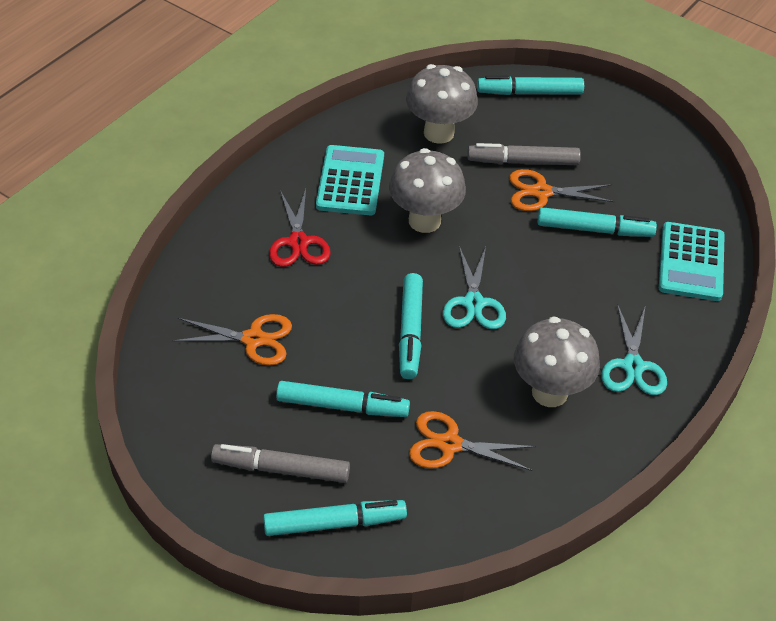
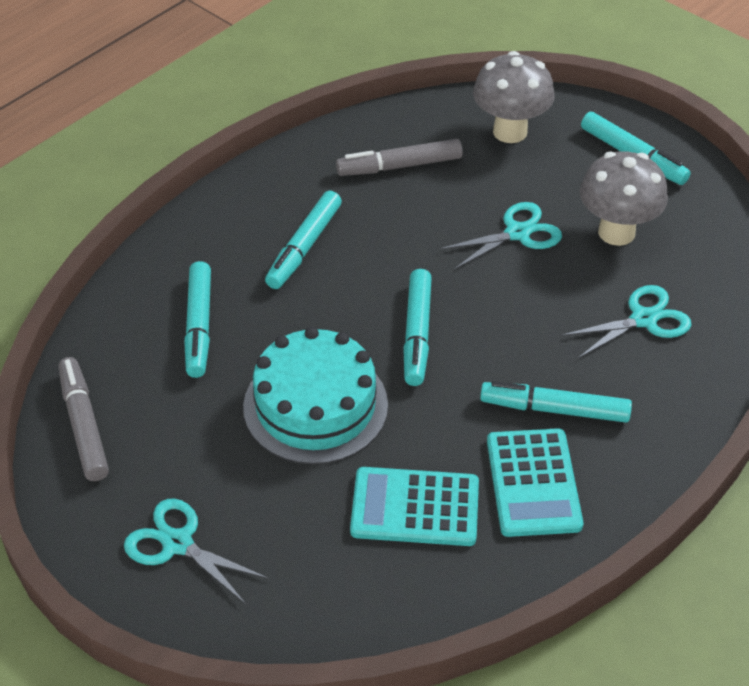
grey mushroom: 3 -> 2
orange scissors: 3 -> 0
red scissors: 1 -> 0
turquoise cake: 0 -> 1
turquoise scissors: 2 -> 3

